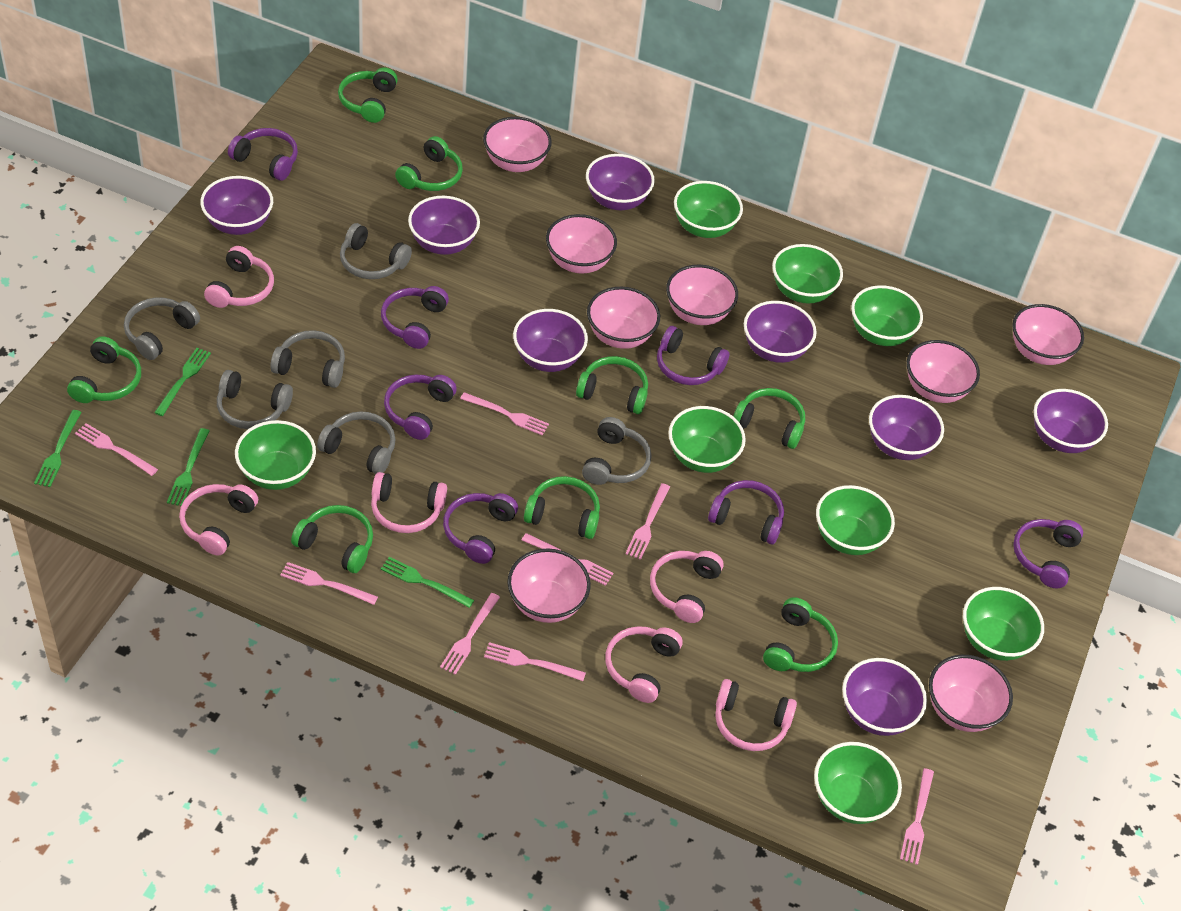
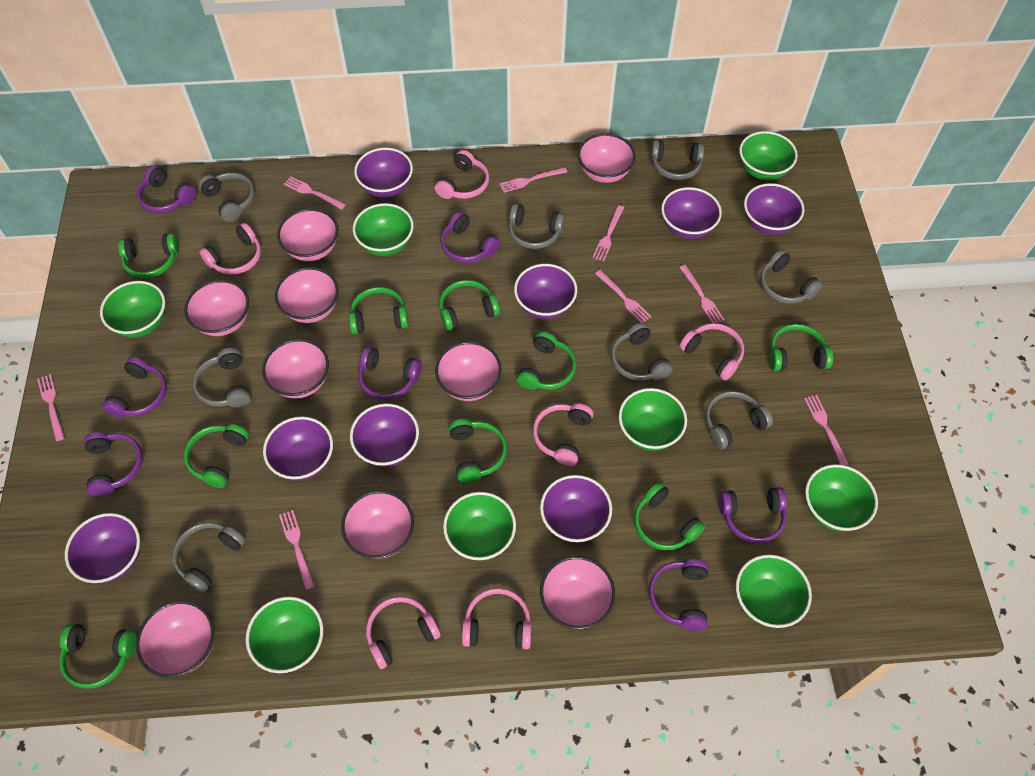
green fork: 4 -> 0
green headphones: 8 -> 9
grey headphones: 6 -> 8
pink bowl: 8 -> 9

